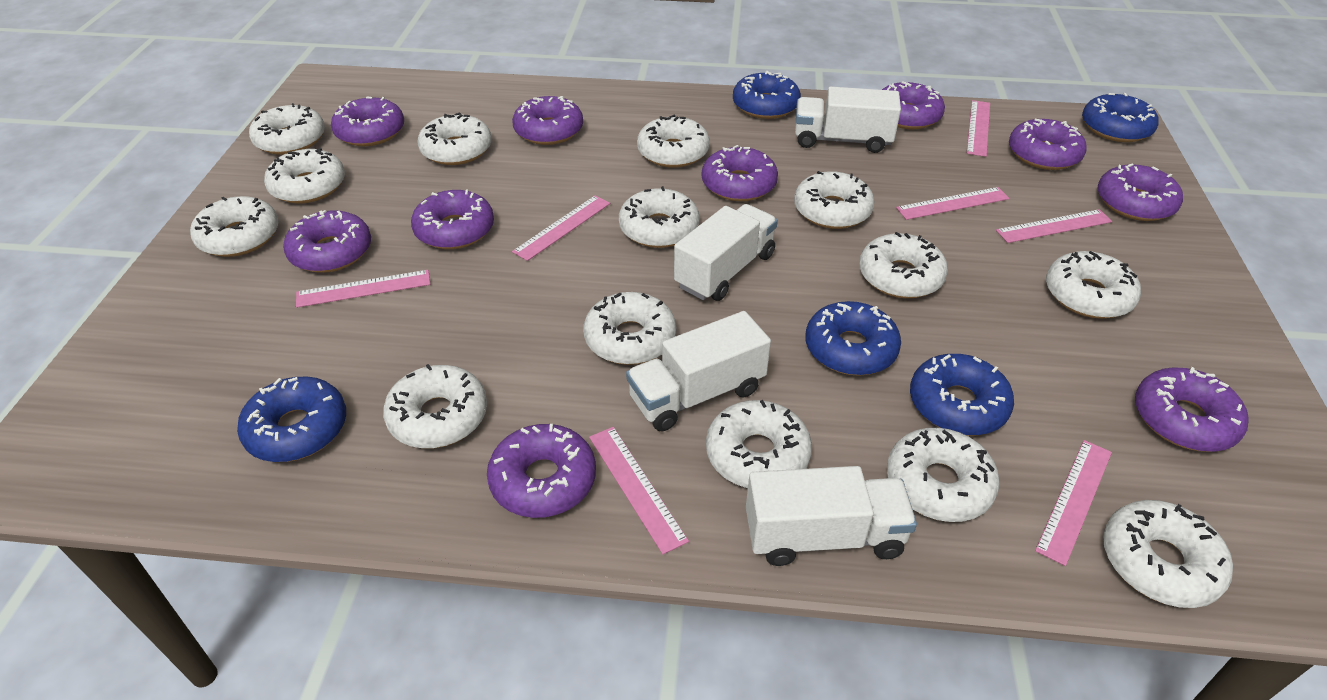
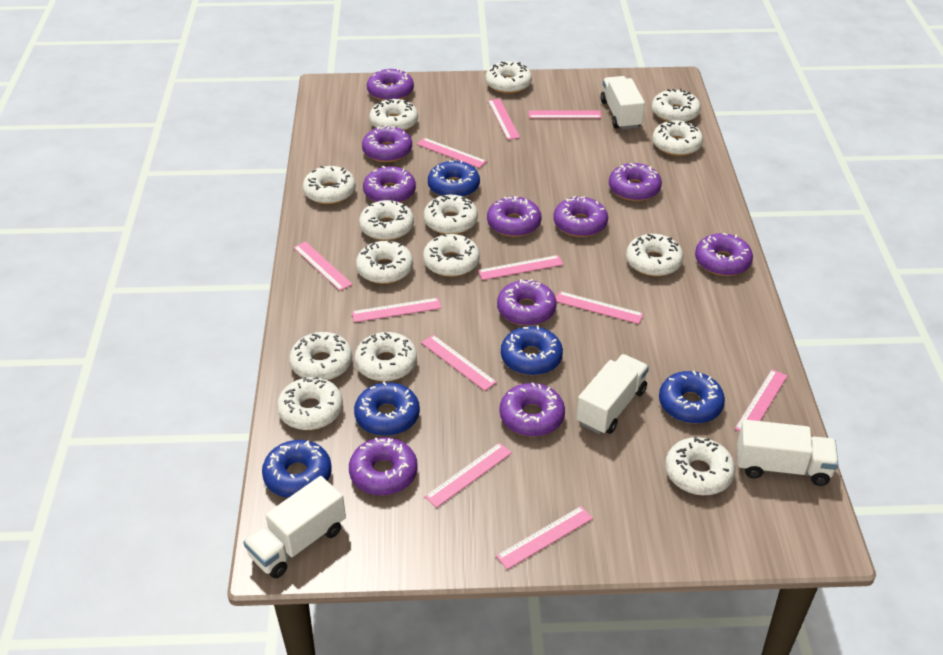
pink ruler: 7 -> 11

